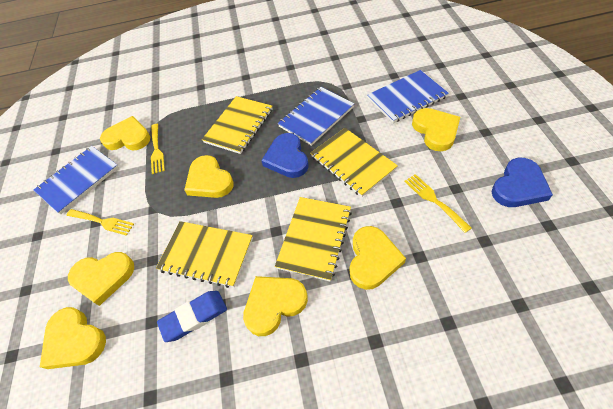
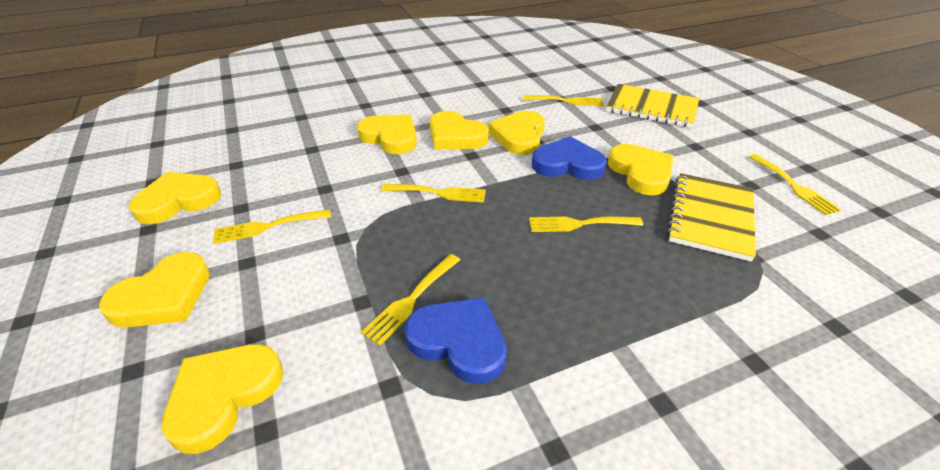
blue eraser: 1 -> 0
blue notebook: 3 -> 0
yellow fork: 3 -> 6
yellow notebook: 4 -> 2

